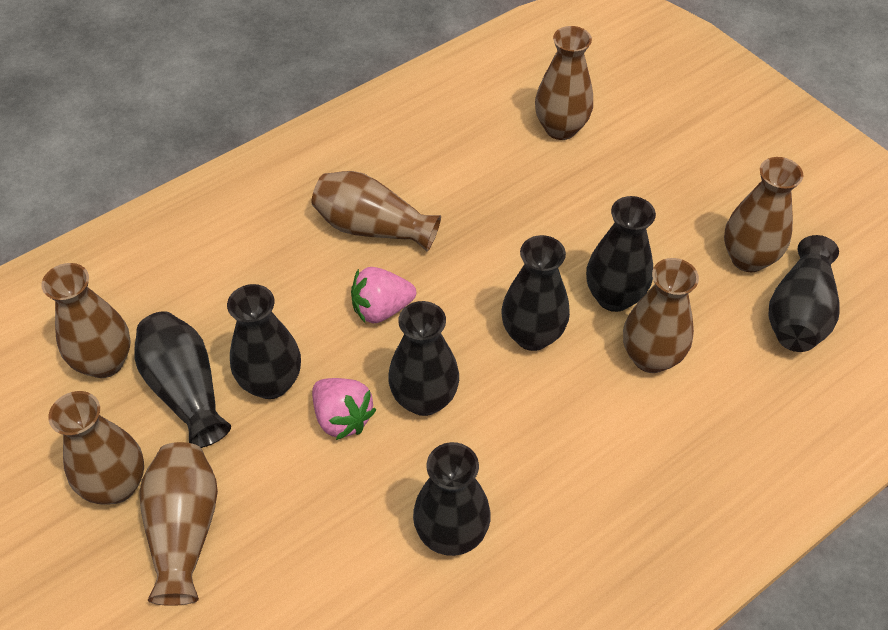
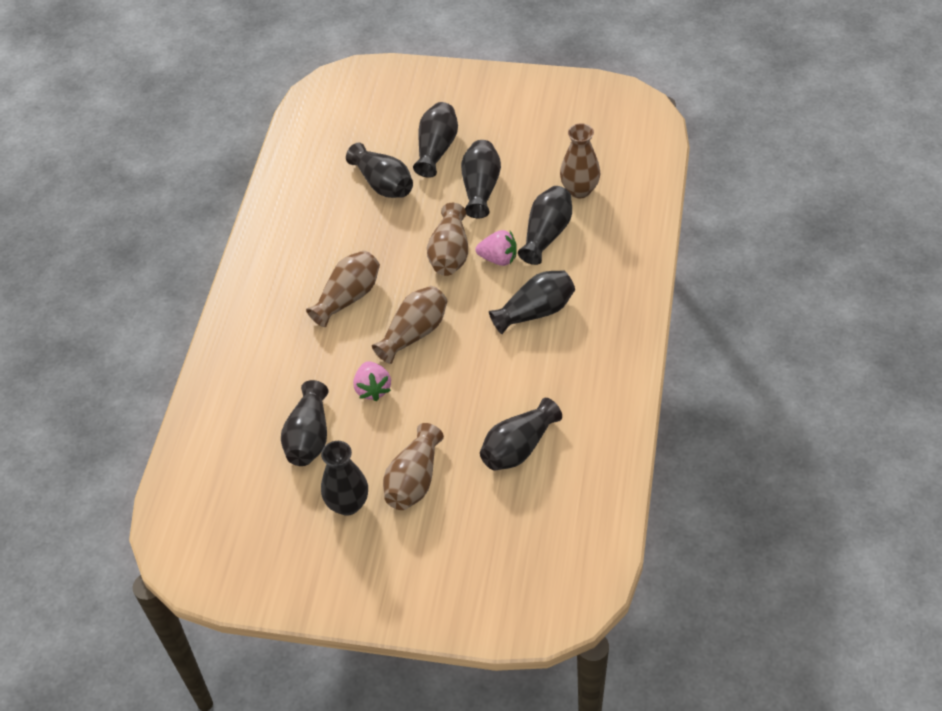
black vase: 7 -> 8
brown vase: 7 -> 5

